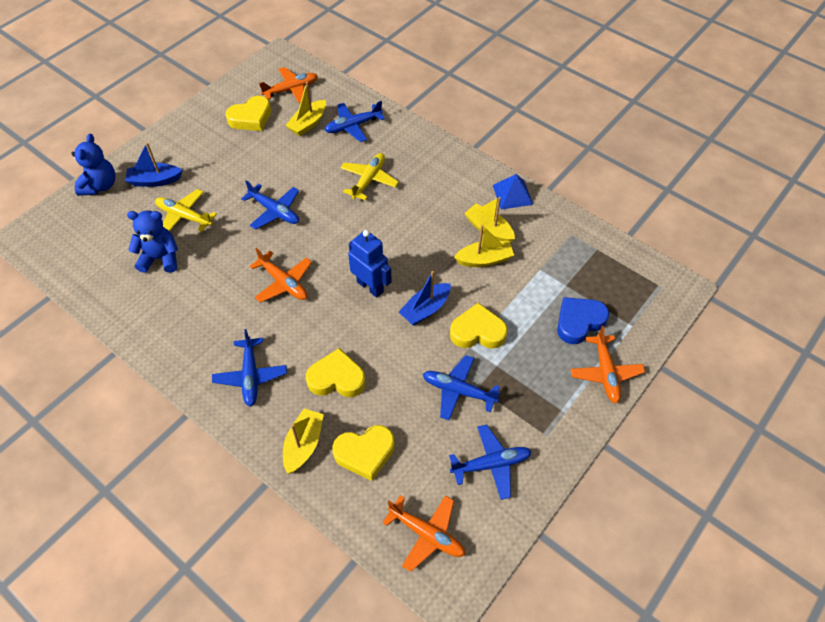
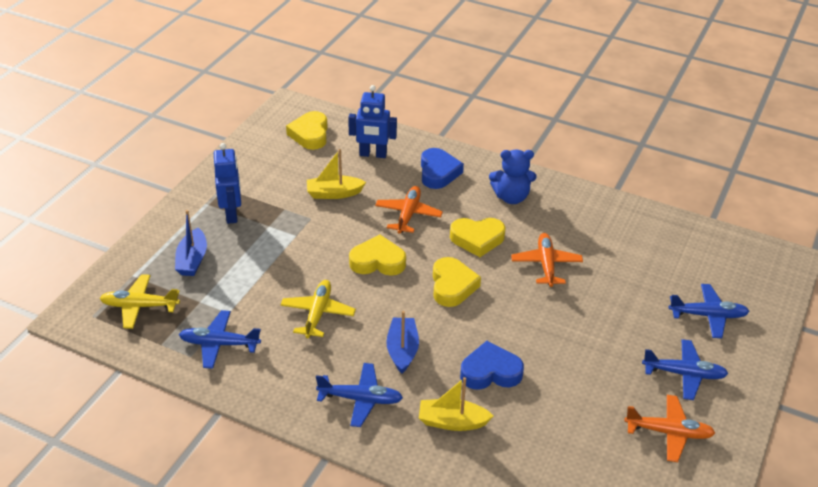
blue heart: 1 -> 2
blue plane: 5 -> 4
blue pyramid: 1 -> 0
blue robot: 1 -> 2
blue teddy bear: 2 -> 1
orange plane: 4 -> 3
yellow boat: 4 -> 2

